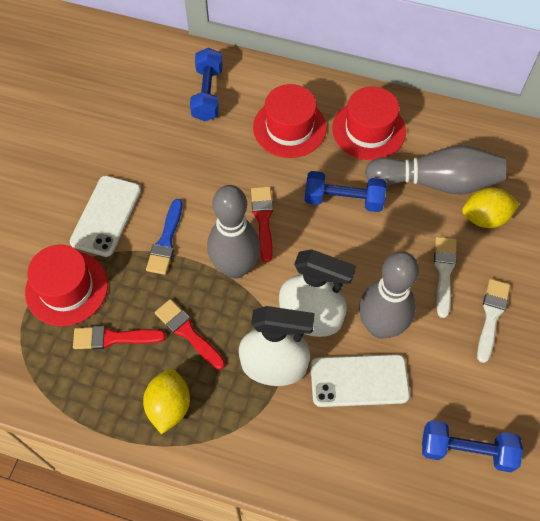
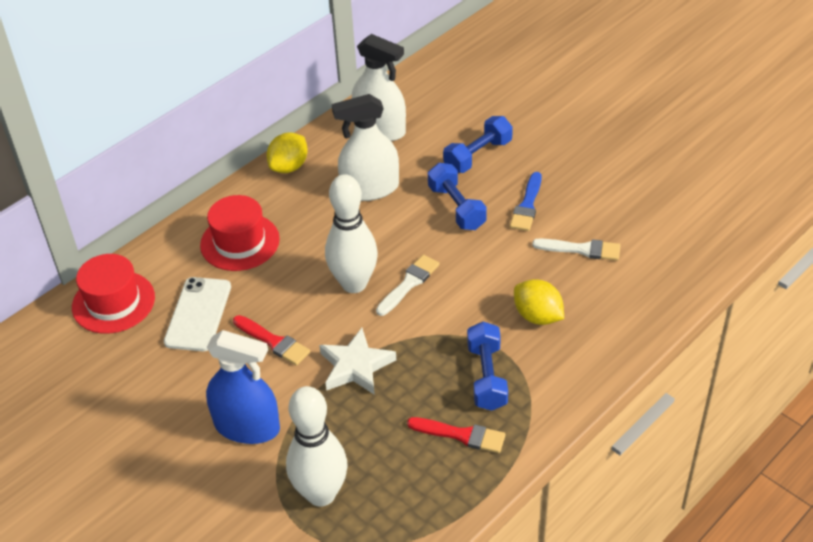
blue spray bottle: 0 -> 1
grey bowling pin: 3 -> 0
red brush: 3 -> 2
red hat: 3 -> 2
white bowling pin: 0 -> 2
white phone: 2 -> 1
white star: 0 -> 1

